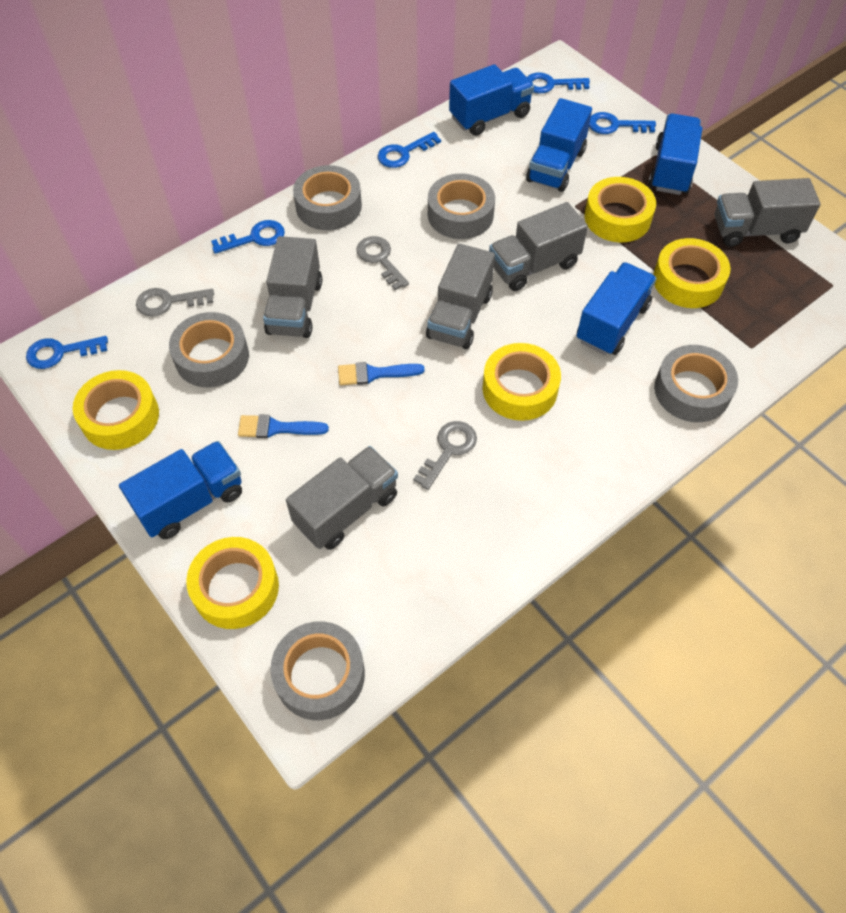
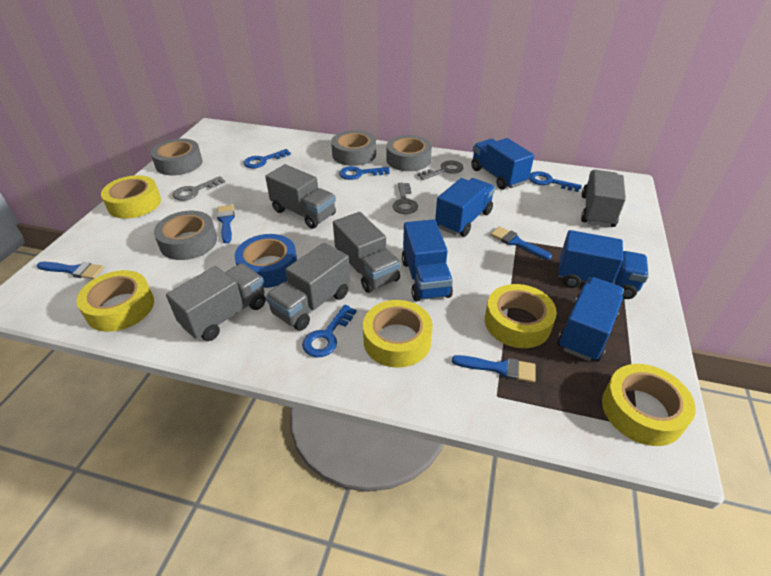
blue brush: 2 -> 4
blue key: 5 -> 4
blue tape: 0 -> 1
grey tape: 5 -> 4

